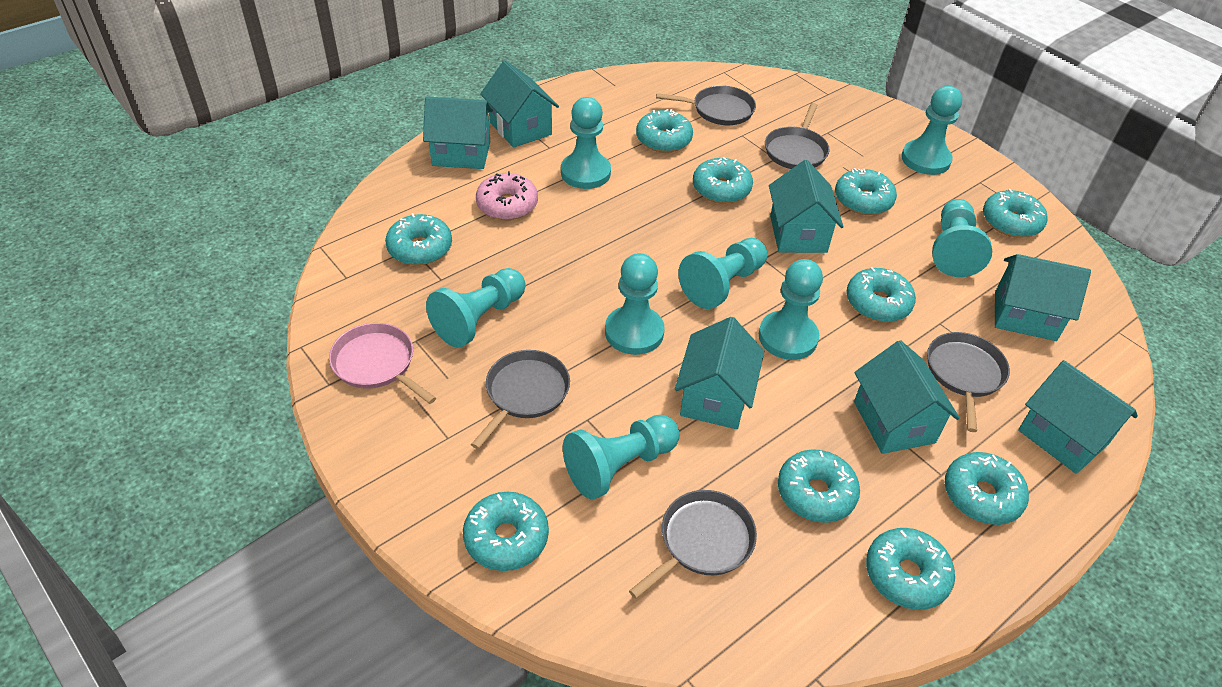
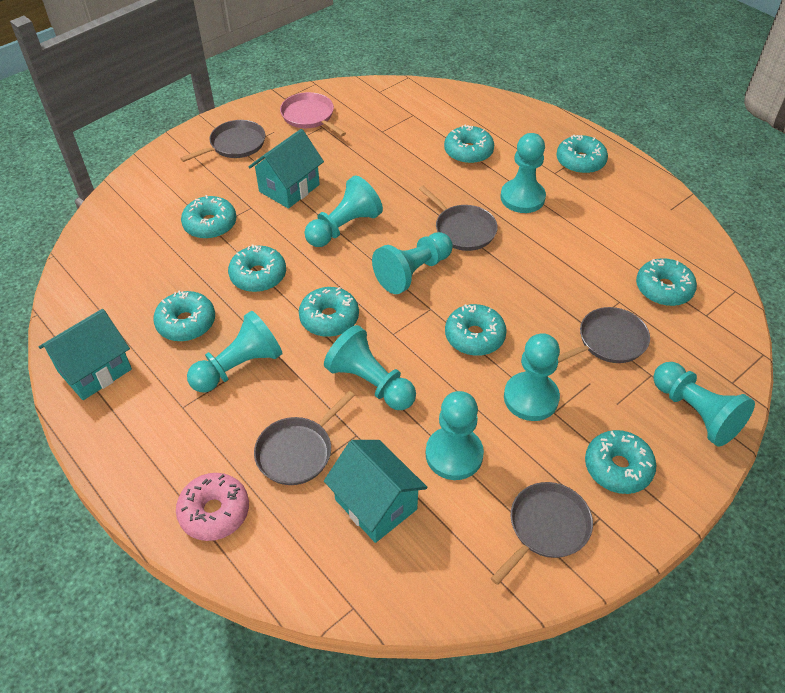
turquoise donut: 10 -> 9
turquoise house: 7 -> 3

